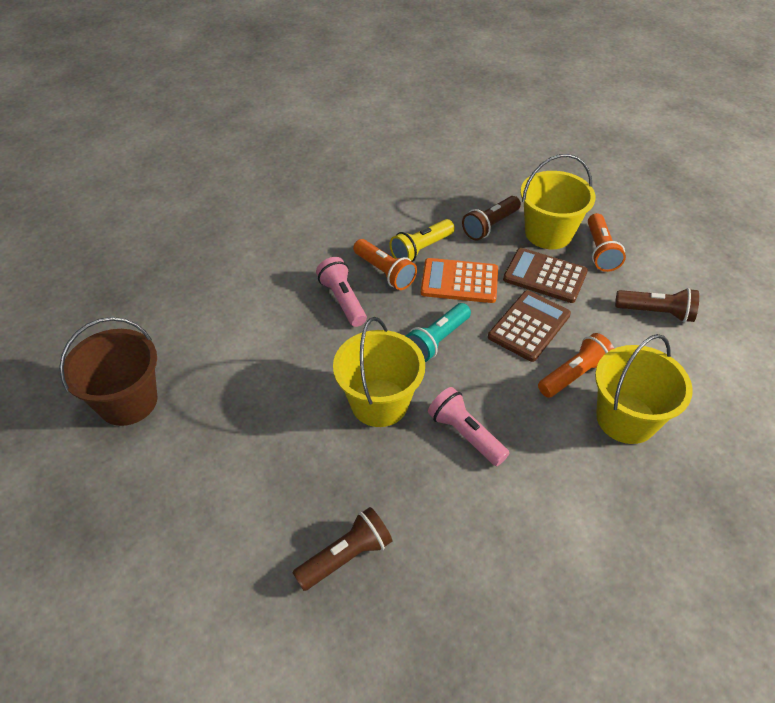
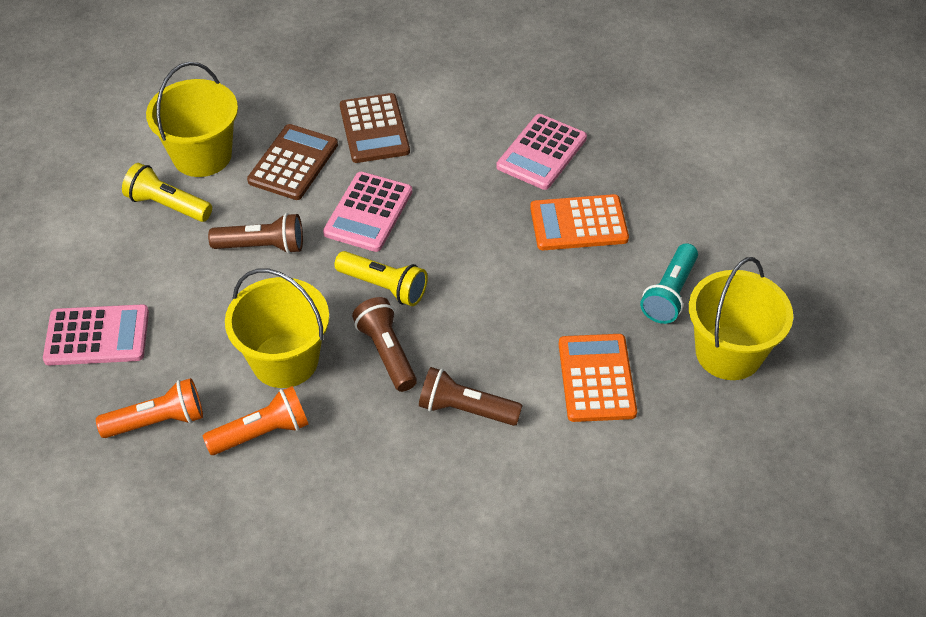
brown bucket: 1 -> 0
orange calculator: 1 -> 2
orange flashlight: 3 -> 2
pink calculator: 0 -> 3
pink flashlight: 2 -> 0
yellow flashlight: 1 -> 2

